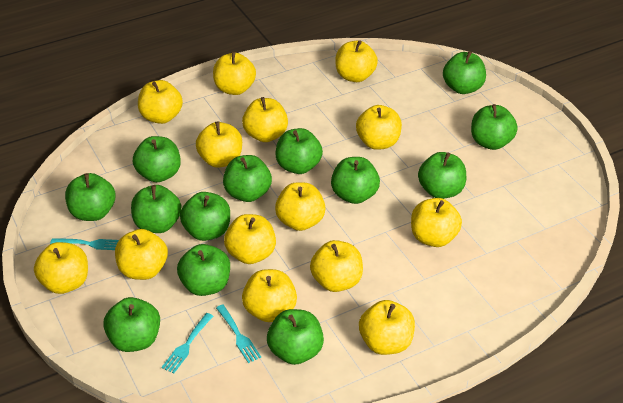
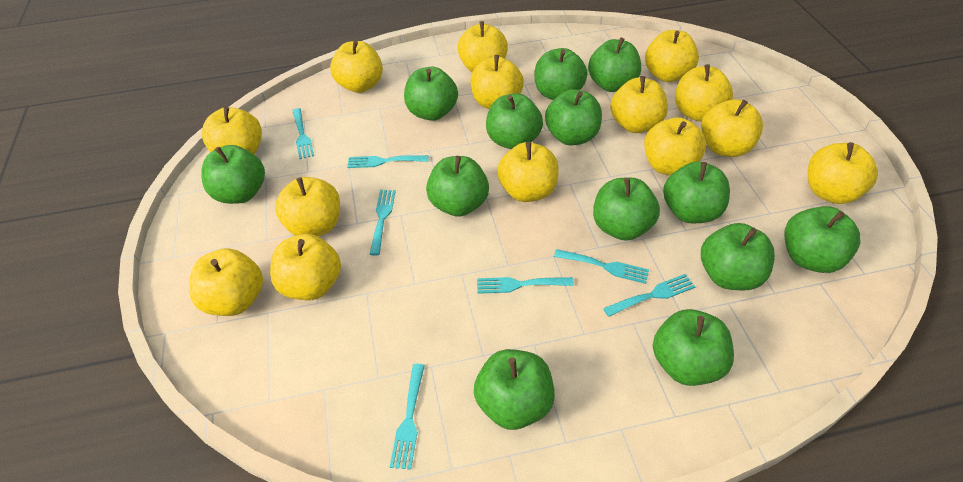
turquoise fork: 3 -> 7

